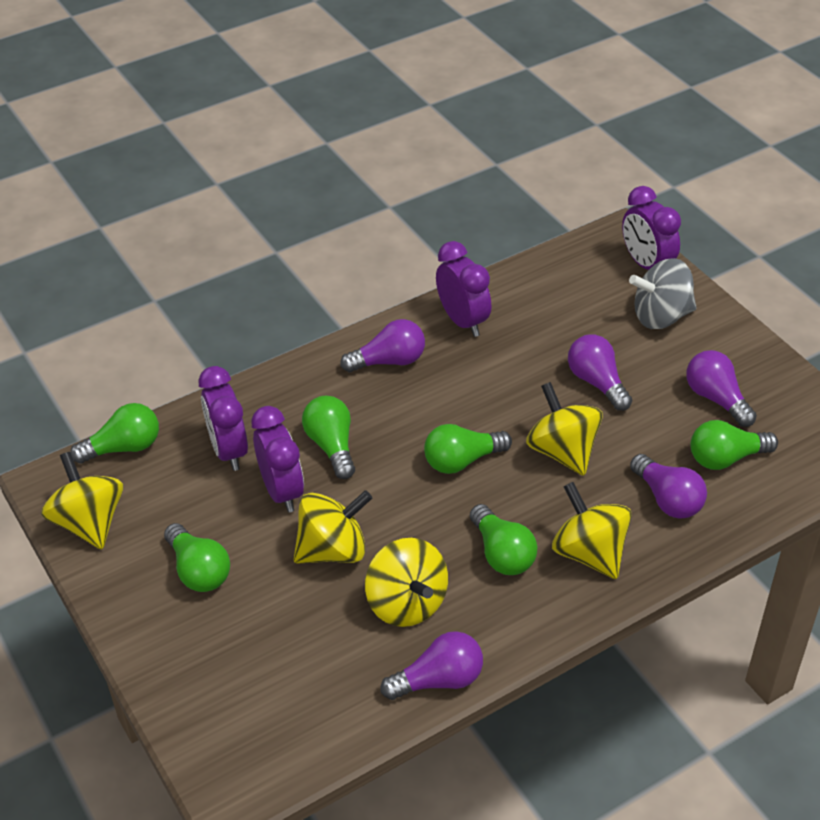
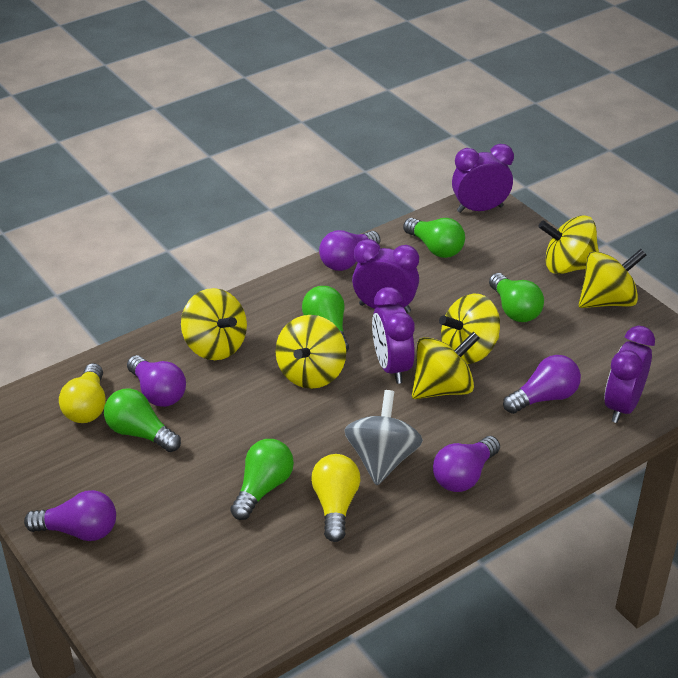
green light bulb: 6 -> 5
yellow light bulb: 0 -> 2
yellow spinning top: 5 -> 6

